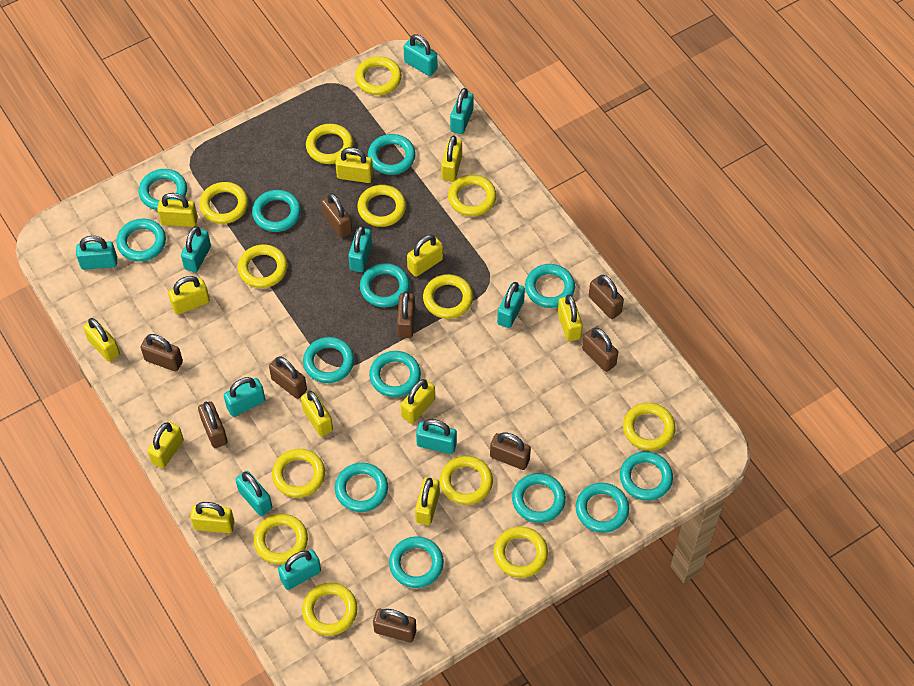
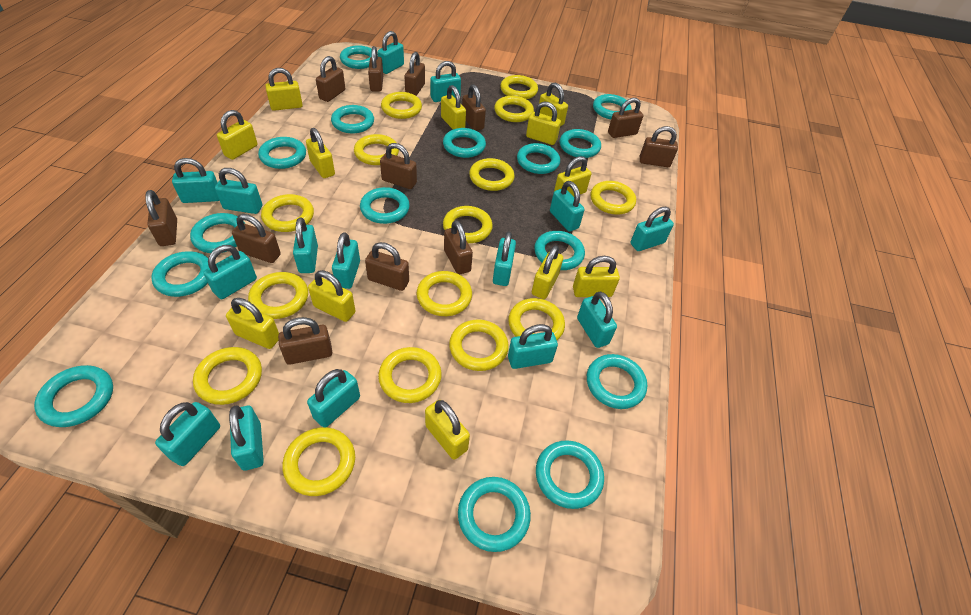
brown padlock: 9 -> 12
turquoise padlock: 10 -> 15
turquoise ring: 13 -> 15
yellow ring: 13 -> 15

